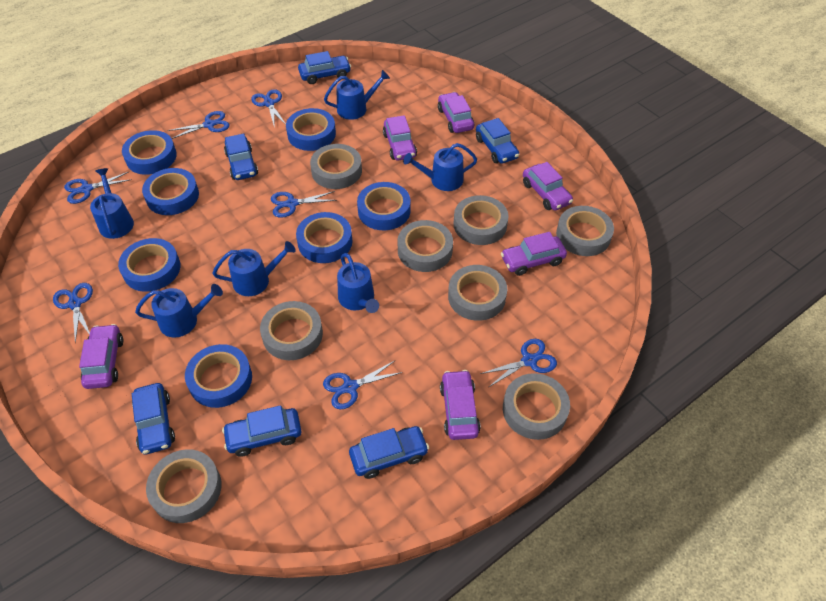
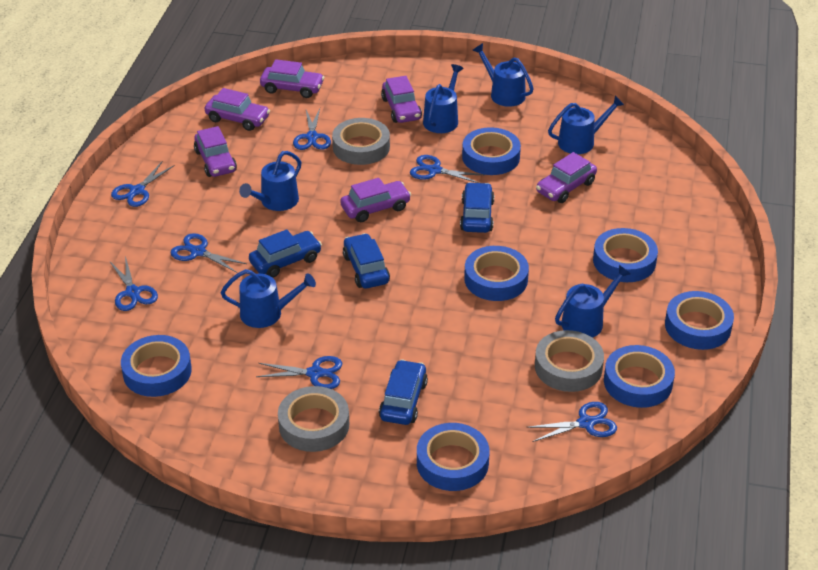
blue car: 6 -> 4
grey tape: 8 -> 3

